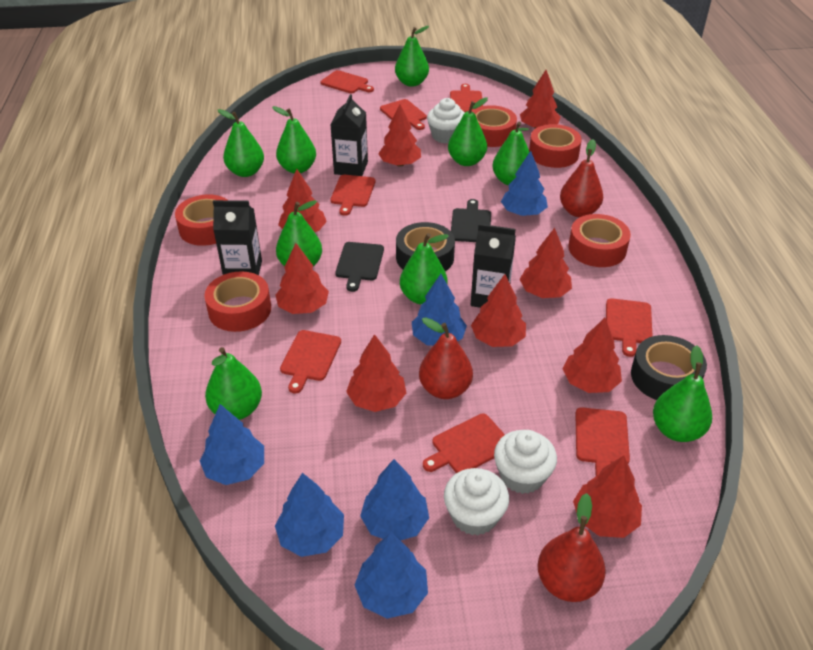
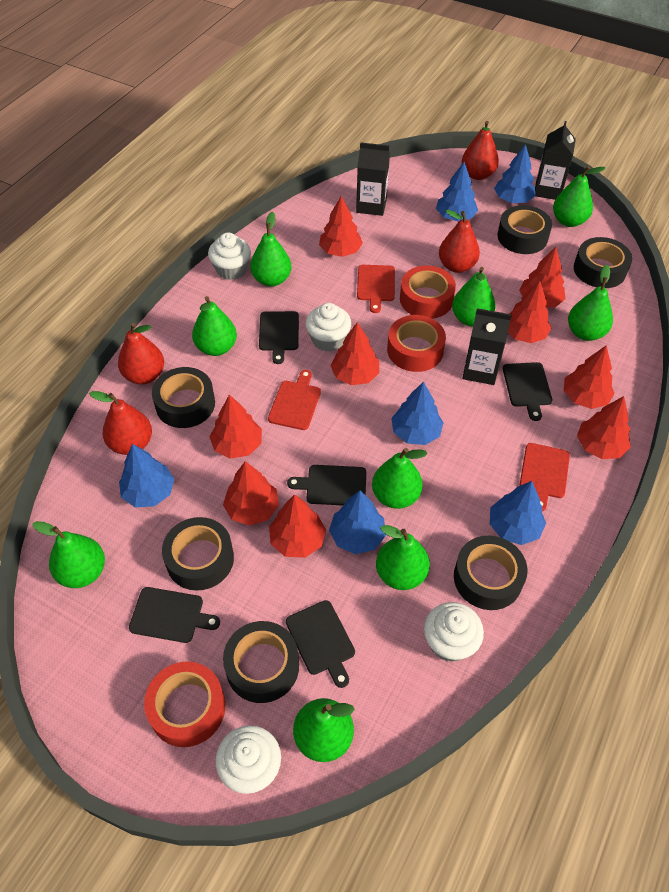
black cutting board: 2 -> 5
black tape: 2 -> 6
red cutting board: 8 -> 3
red pear: 3 -> 4
red tape: 5 -> 3
white cupcake: 3 -> 4

